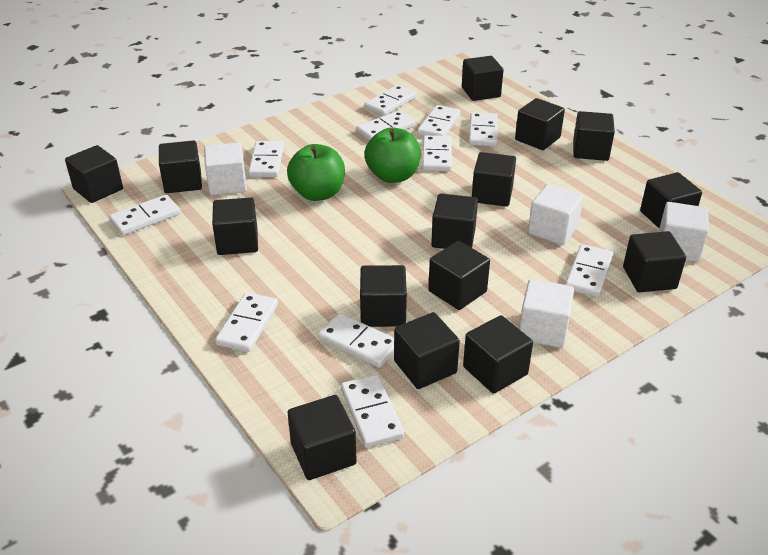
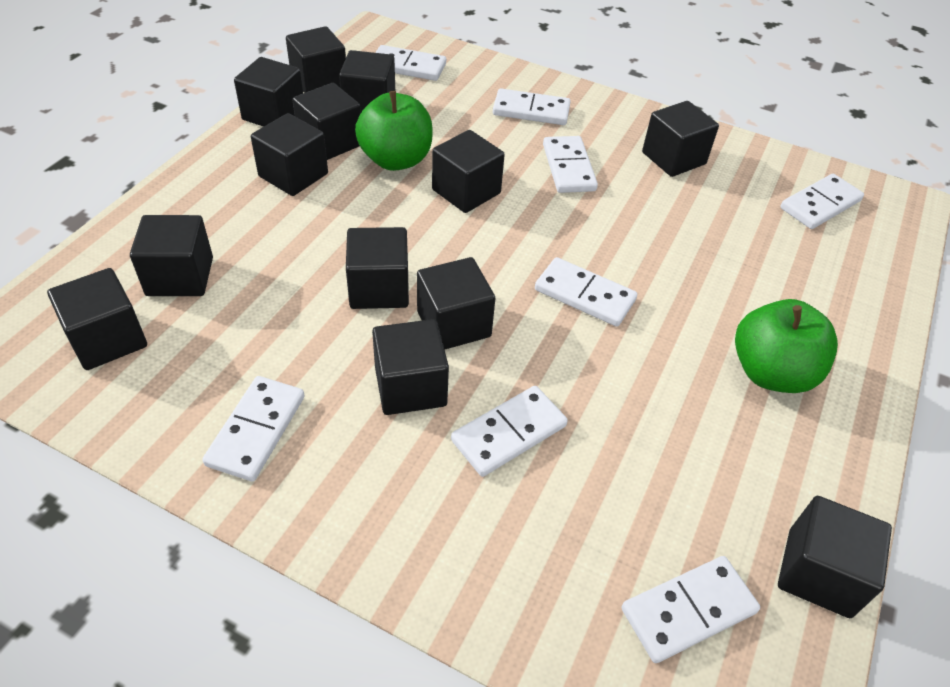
black cube: 15 -> 13
white cube: 4 -> 0
white domino: 11 -> 8

